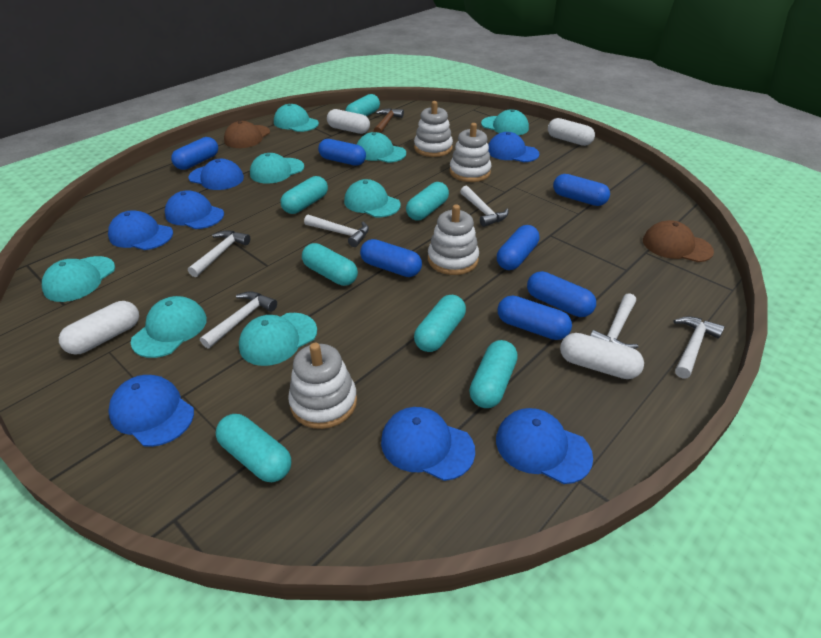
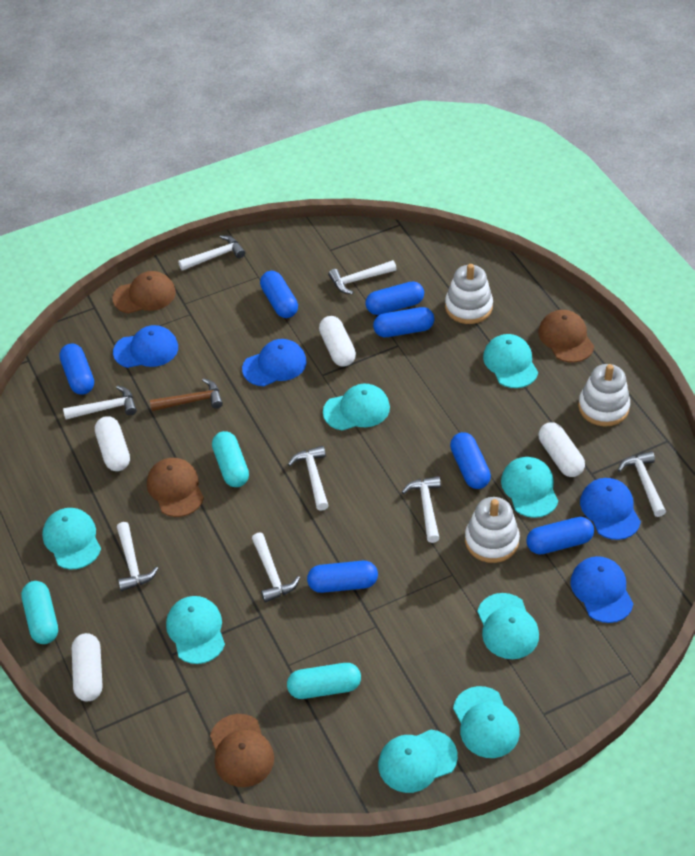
blue cap: 7 -> 4
brown cap: 2 -> 4
turquoise capsule: 7 -> 3
white hammer: 6 -> 8
white stacking toy: 4 -> 3

